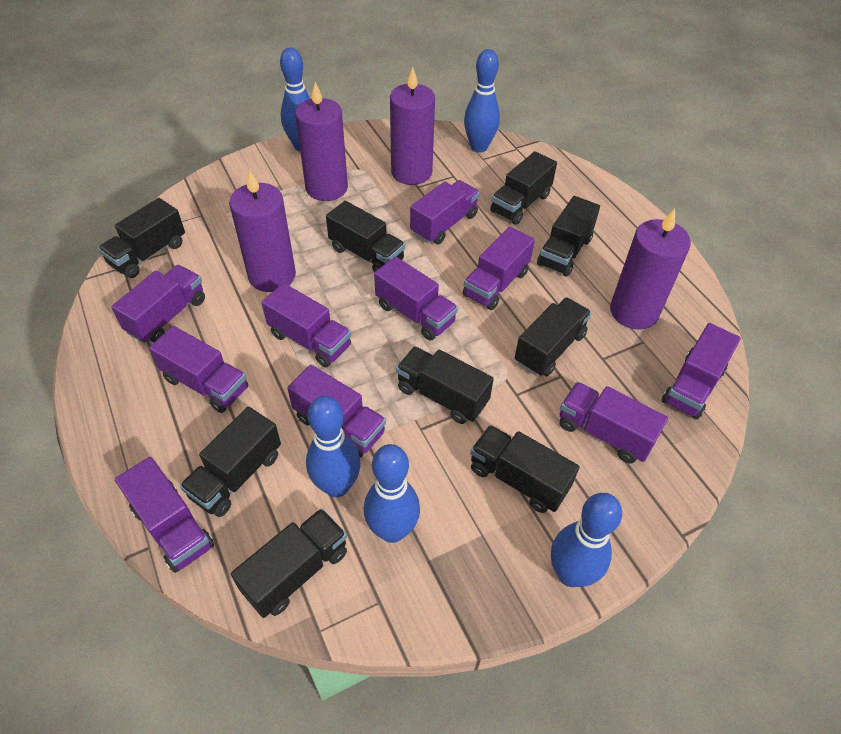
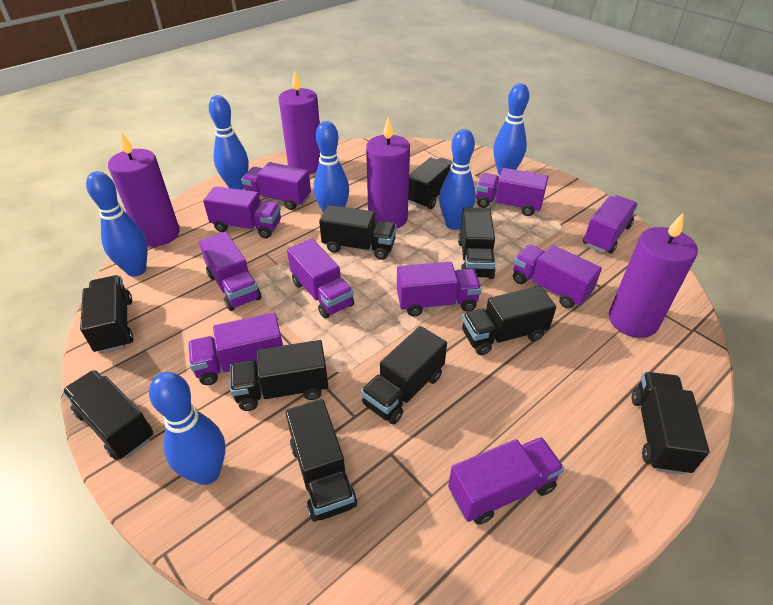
black truck: 9 -> 10
blue bowling pin: 5 -> 6

